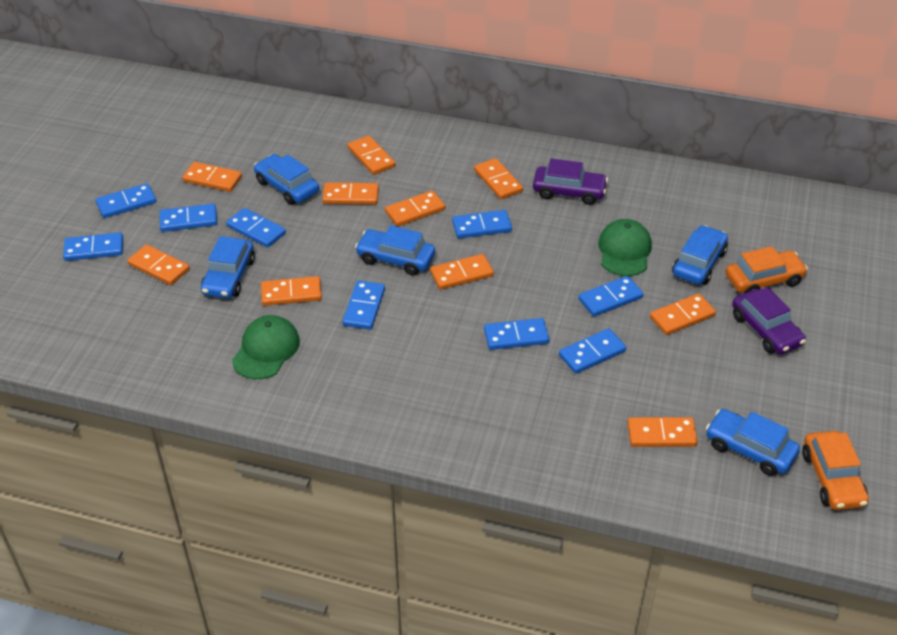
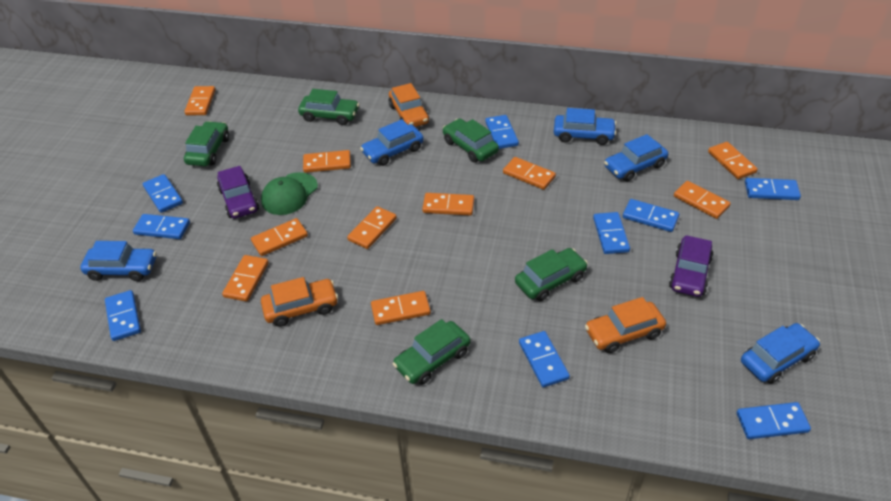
green cap: 2 -> 1
green car: 0 -> 5
orange car: 2 -> 3

